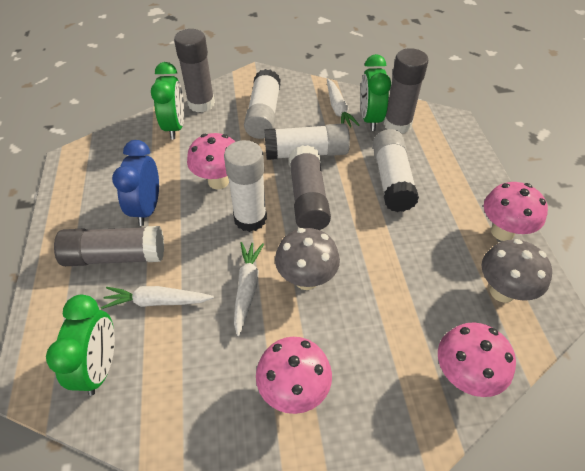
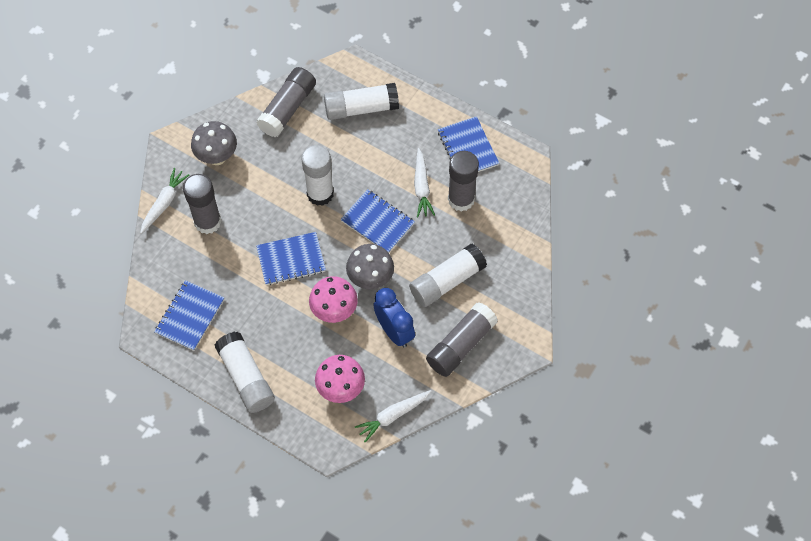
blue notebook: 0 -> 4
green clock: 3 -> 0
pink mushroom: 4 -> 2

